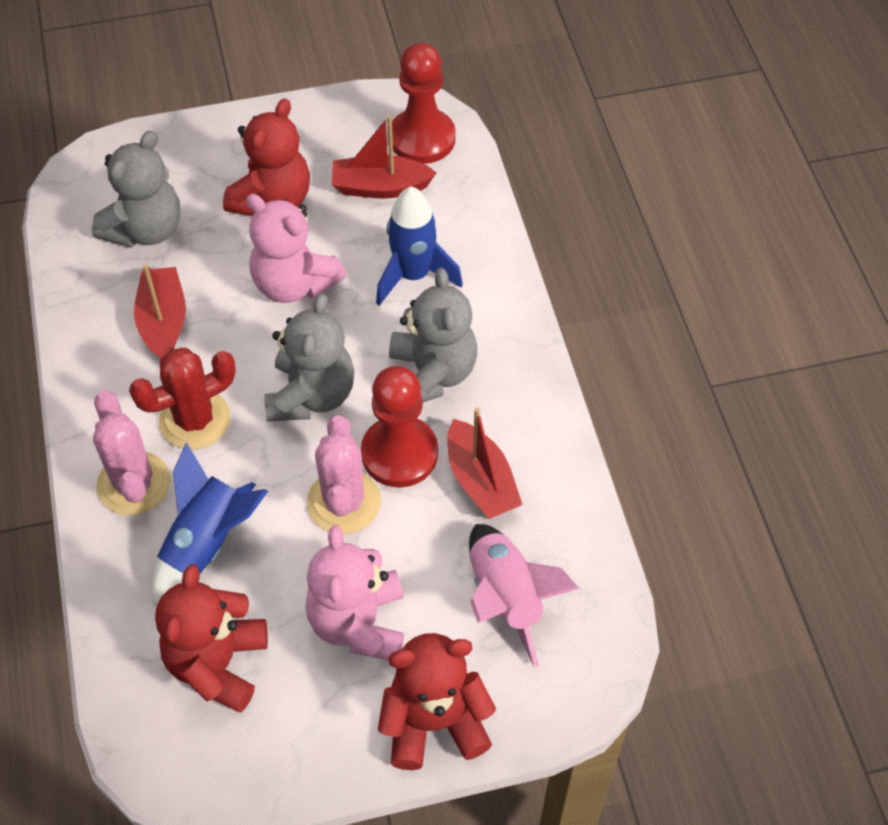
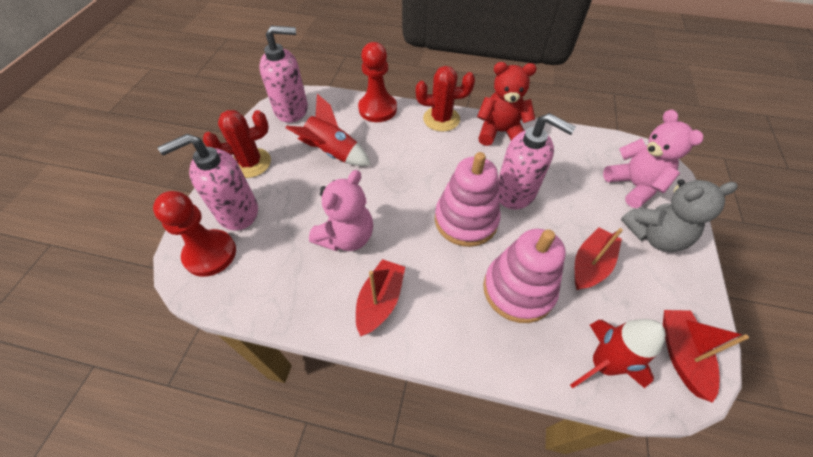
blue rocket: 2 -> 0
grey teddy bear: 3 -> 1
pink cactus: 2 -> 0
pink rocket: 1 -> 0
pink soap dispenser: 0 -> 3
pink stacking toy: 0 -> 2
red cactus: 1 -> 2
red rocket: 0 -> 2
red teddy bear: 3 -> 1

